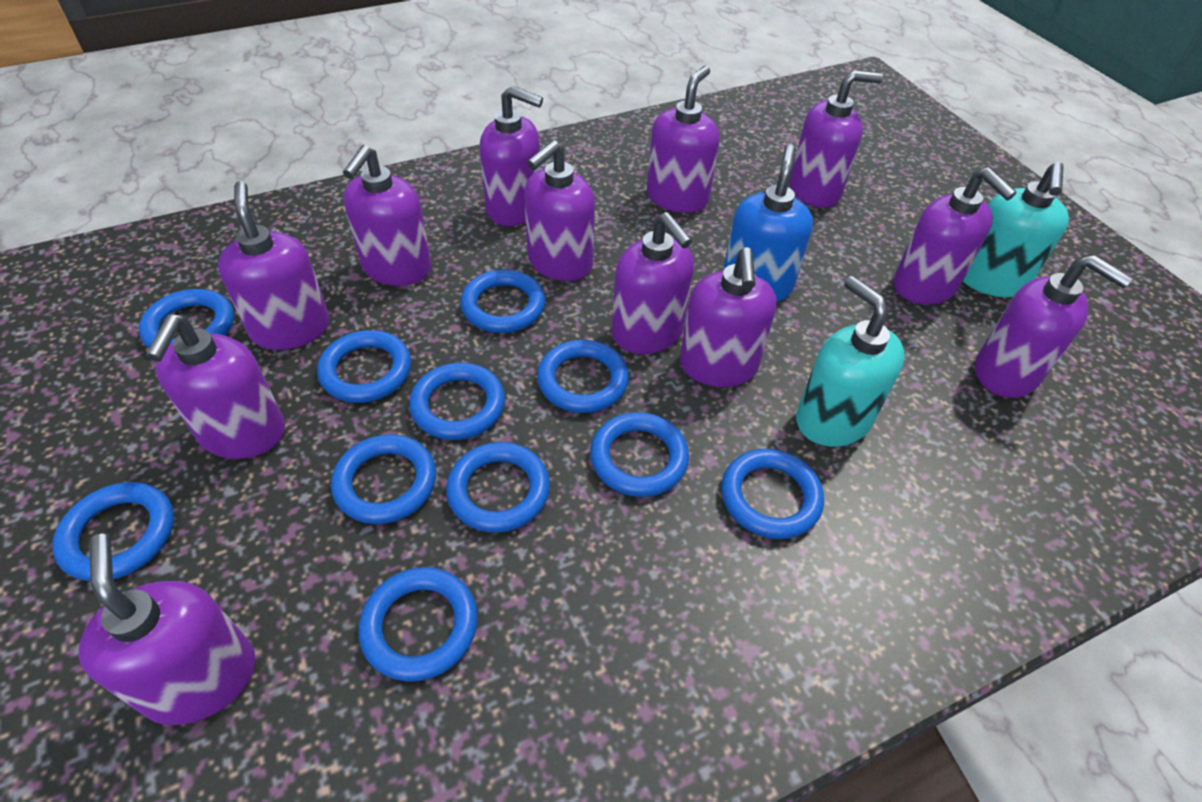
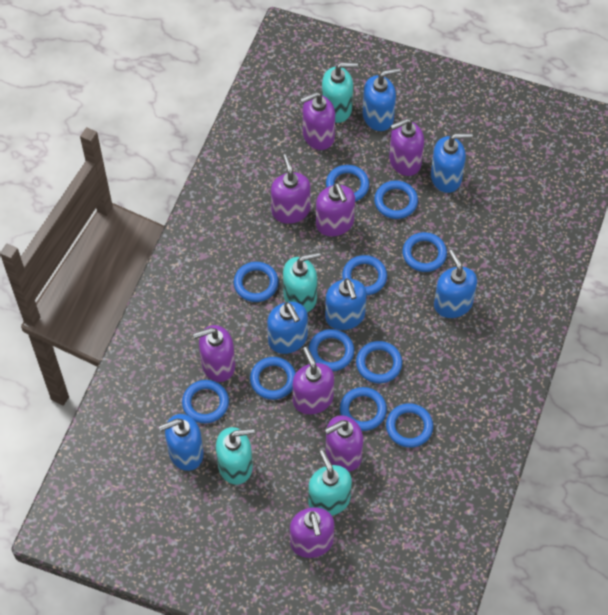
blue soap dispenser: 1 -> 6
purple soap dispenser: 12 -> 8
turquoise soap dispenser: 2 -> 4

